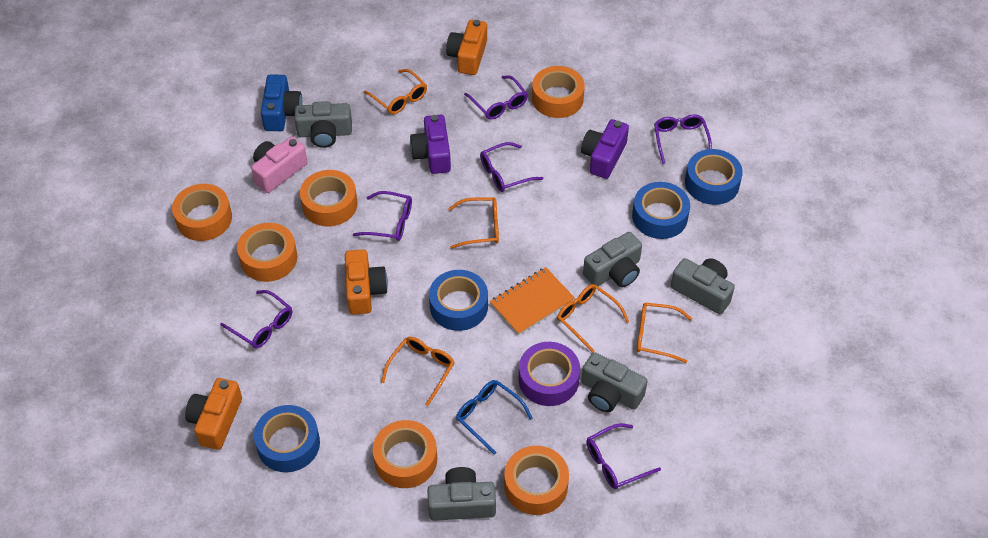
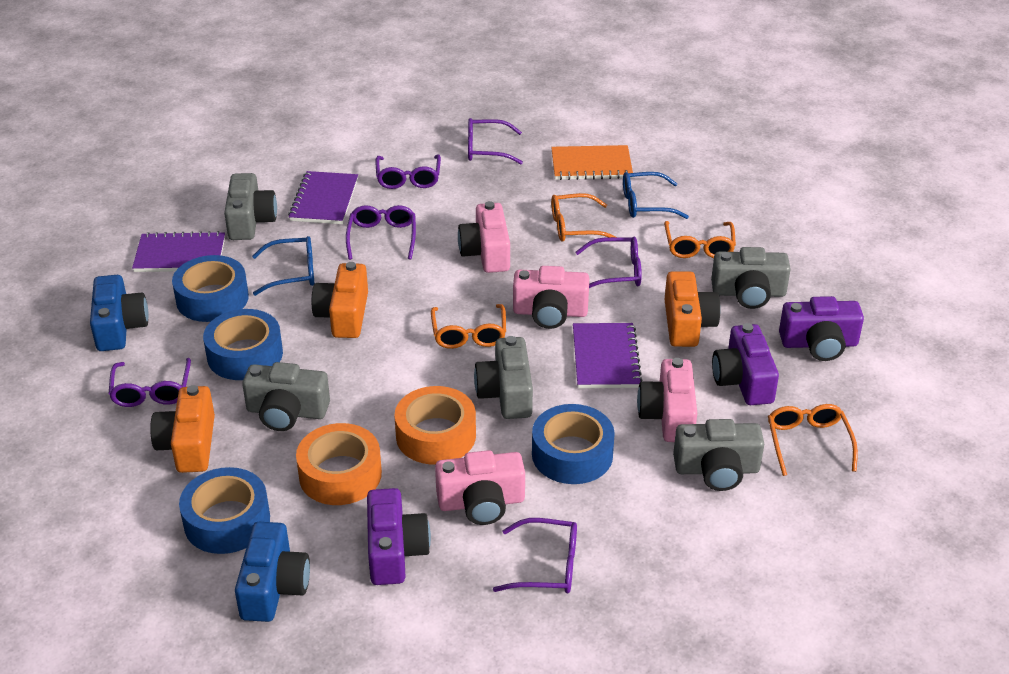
blue camera: 1 -> 2
blue glasses: 1 -> 2
orange glasses: 5 -> 4
orange tape: 6 -> 2
pink camera: 1 -> 4
purple camera: 2 -> 3
purple notebook: 0 -> 3
purple tape: 1 -> 0

